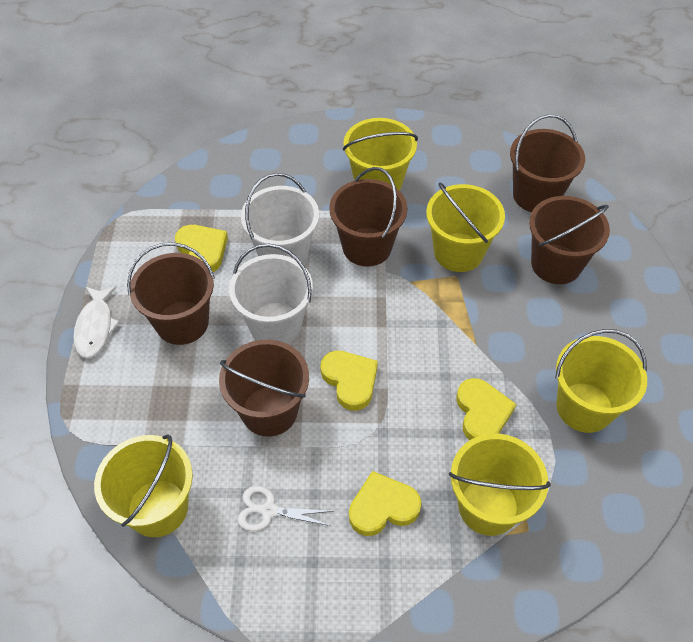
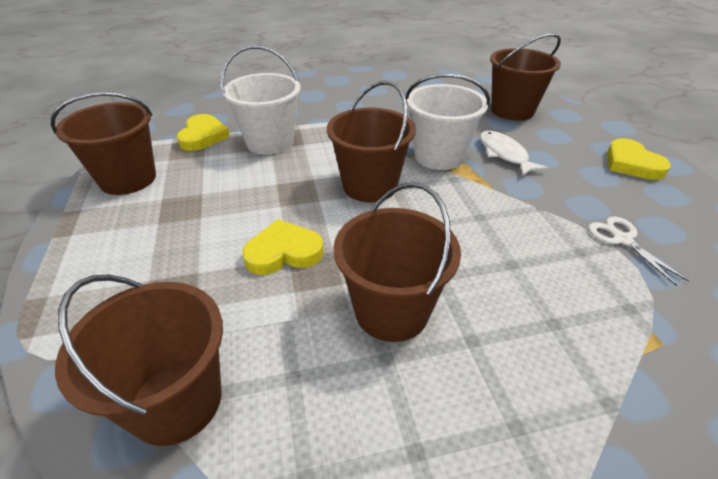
yellow bucket: 5 -> 0
yellow heart: 4 -> 3

